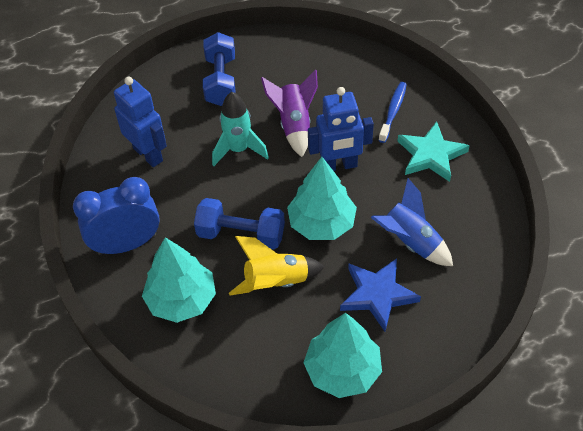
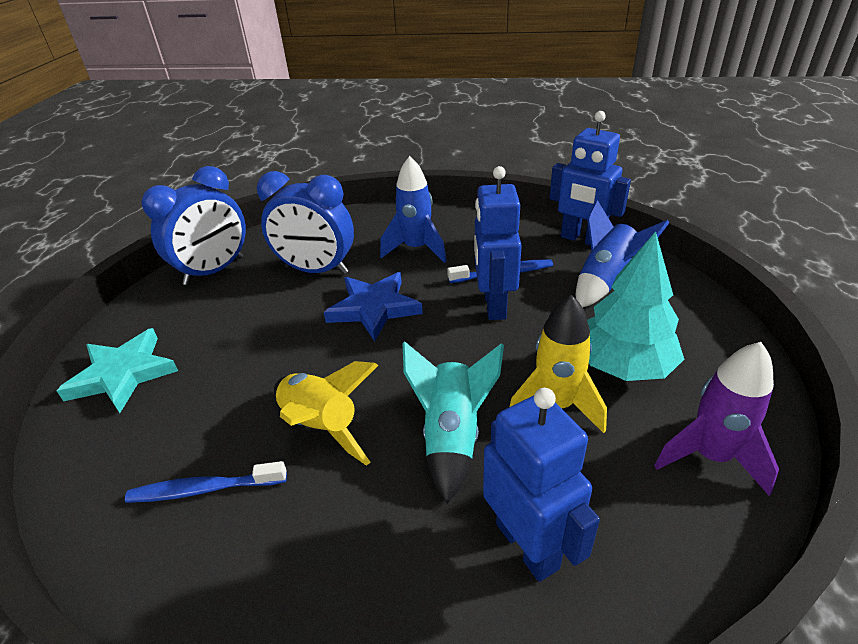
blue clock: 1 -> 2
blue dumbbell: 2 -> 0
blue robot: 2 -> 3
blue rocket: 1 -> 2
blue toothbrush: 1 -> 2
turquoise tree: 3 -> 1
yellow rocket: 1 -> 2

